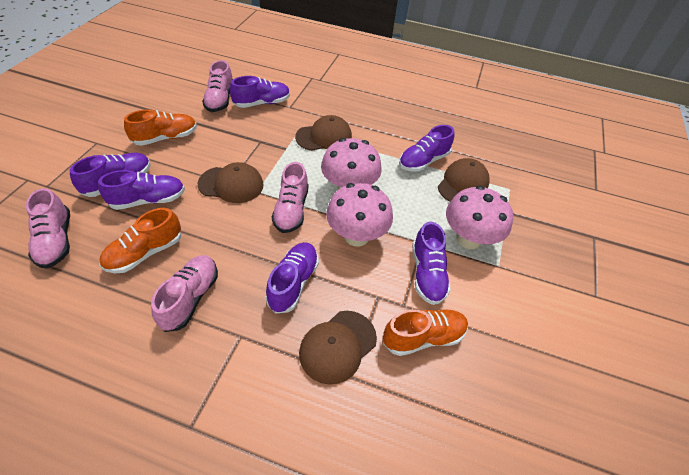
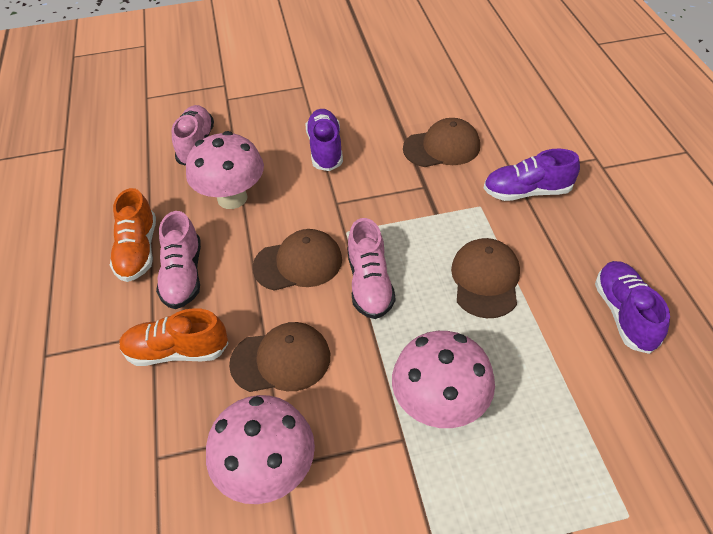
orange shoe: 3 -> 2
pink shoe: 4 -> 3
purple shoe: 6 -> 3

